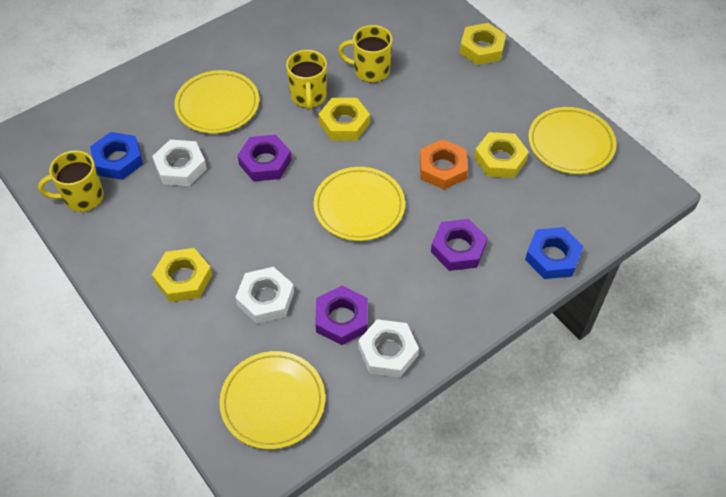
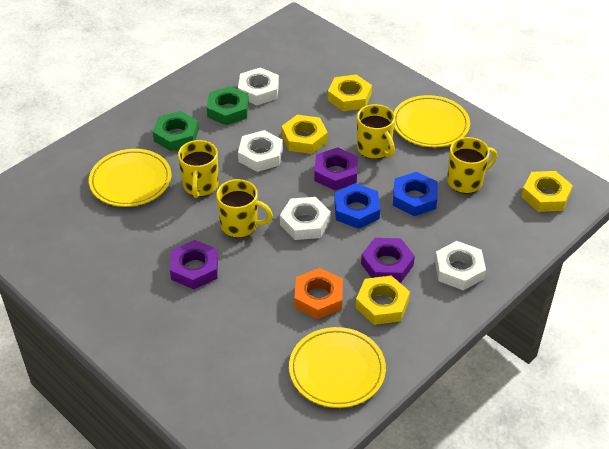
green nut: 0 -> 2
white nut: 3 -> 4
yellow mug: 3 -> 4
yellow plate: 4 -> 3

